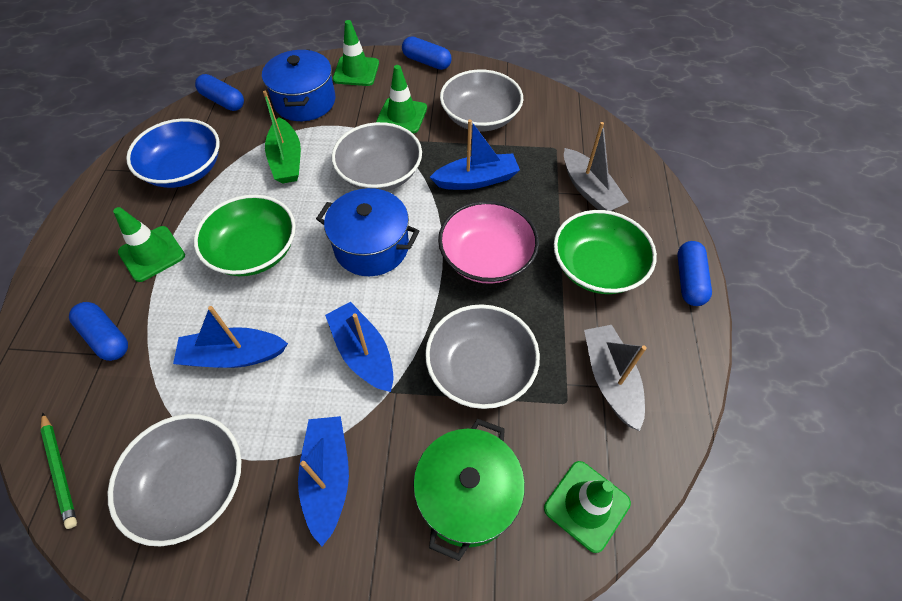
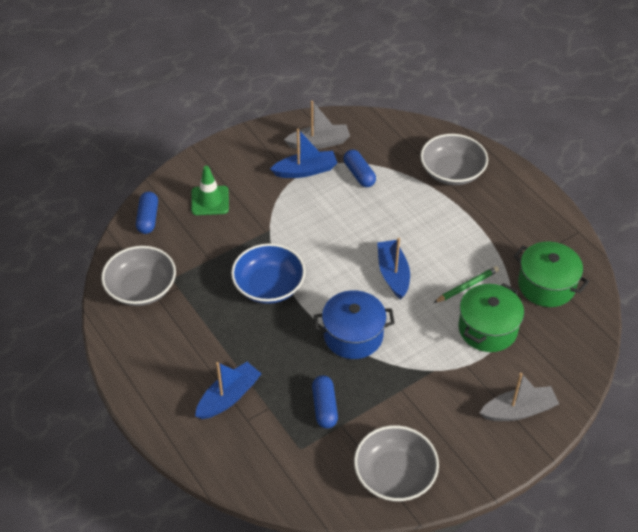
blue boat: 4 -> 3
blue capsule: 4 -> 3
blue pot: 2 -> 1
green boat: 1 -> 0
green bowl: 2 -> 0
green pot: 1 -> 2
green traffic cone: 4 -> 1
grey bowl: 4 -> 3
pink bowl: 1 -> 0

